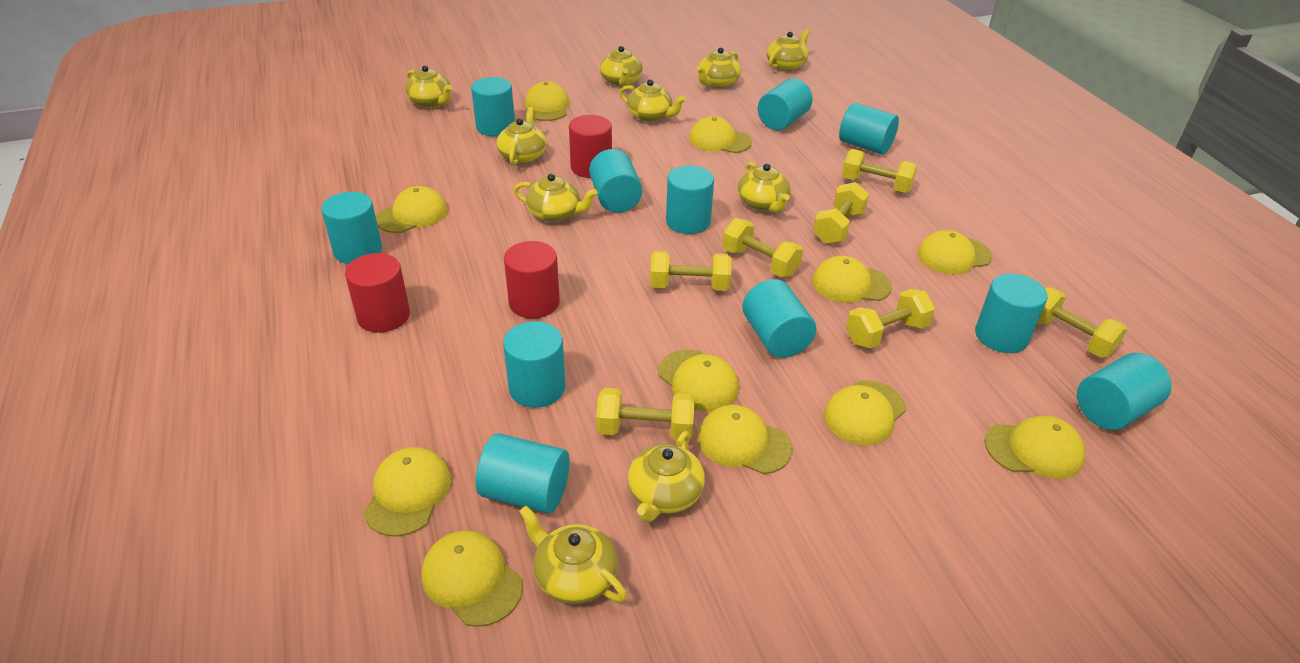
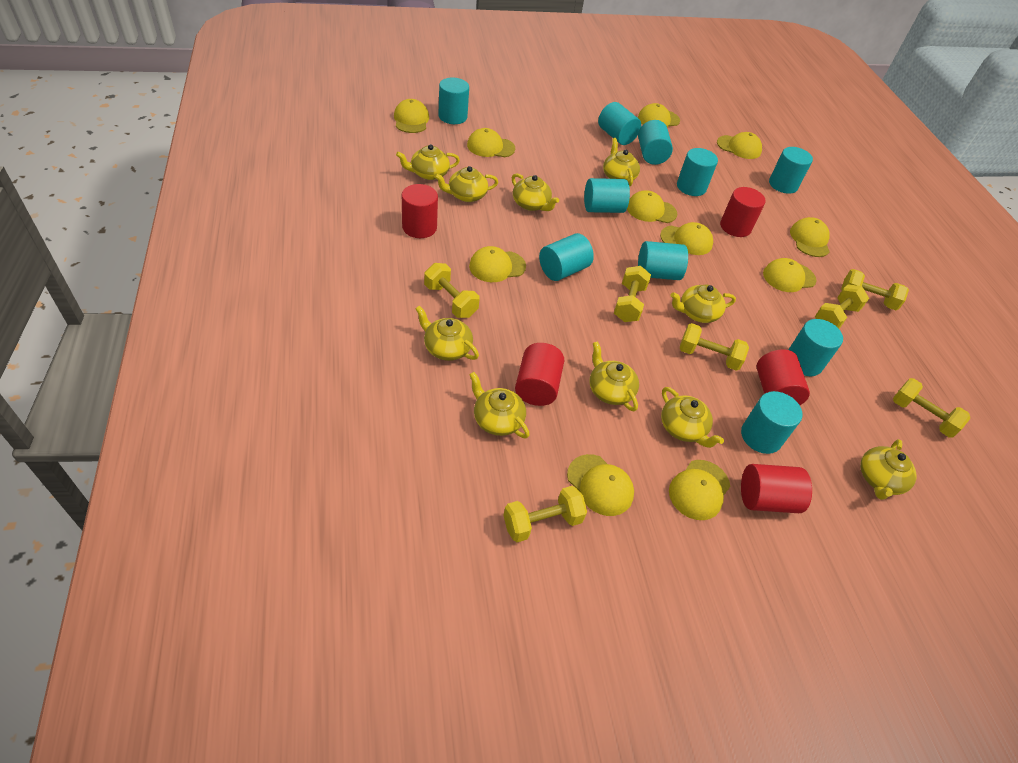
red cylinder: 3 -> 5
turquoise cylinder: 11 -> 10

